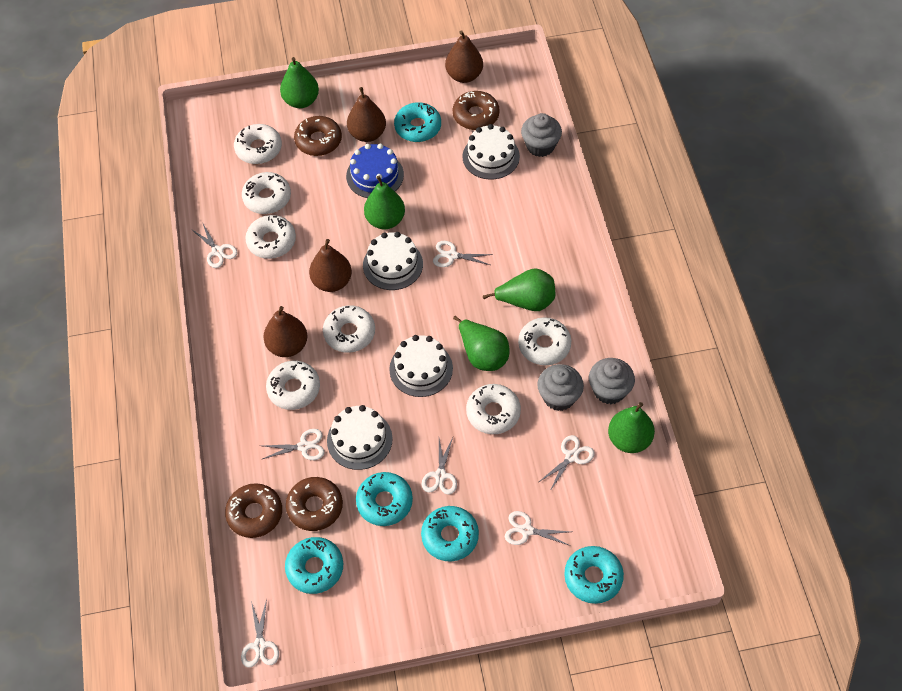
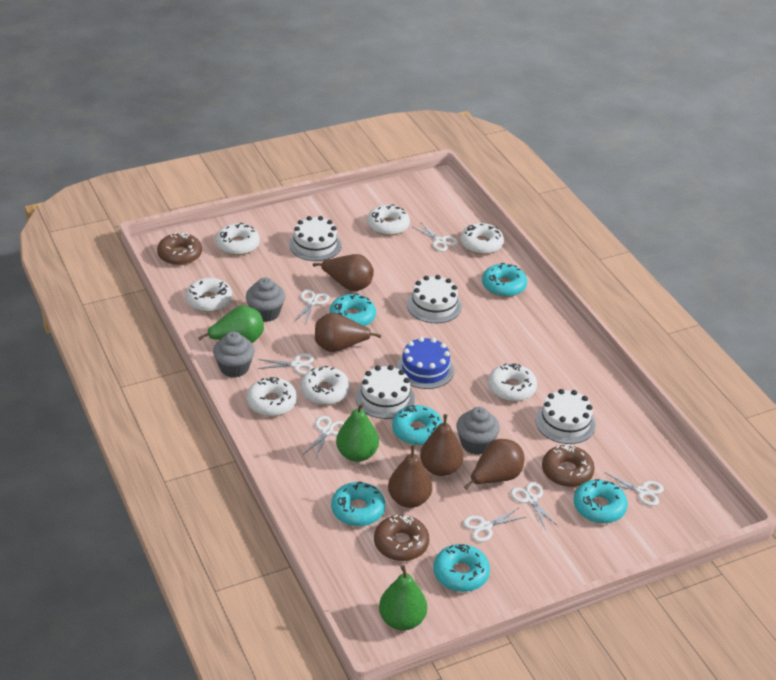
brown donut: 4 -> 3
brown pear: 4 -> 5
green pear: 5 -> 3
turquoise donut: 5 -> 6

